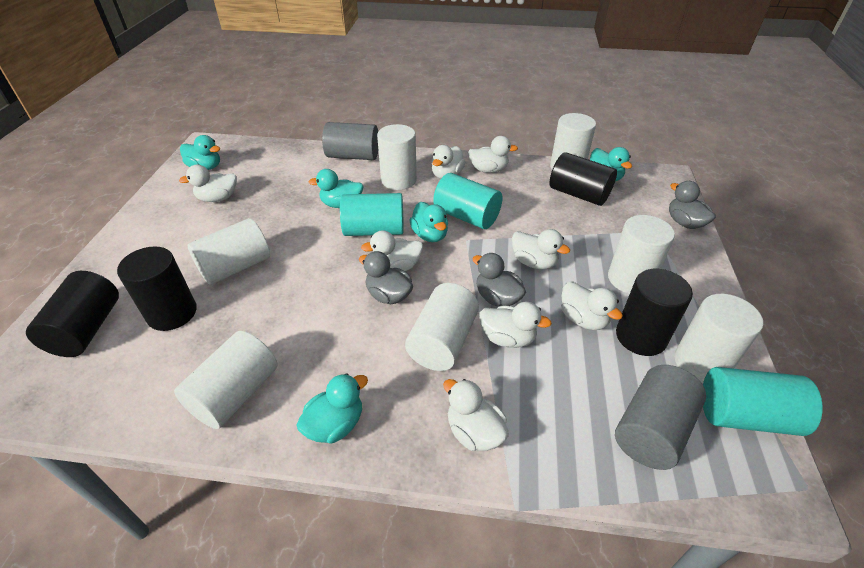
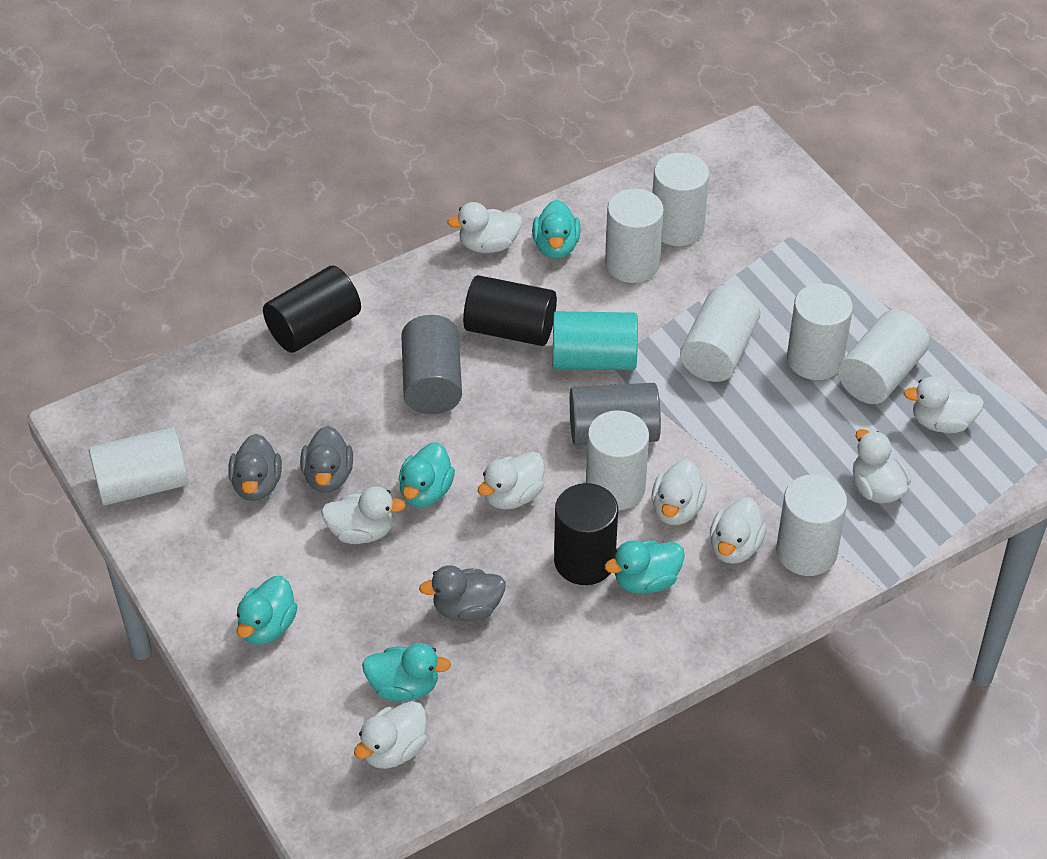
black cylinder: 4 -> 3
turquoise cylinder: 3 -> 1
white cylinder: 7 -> 8

